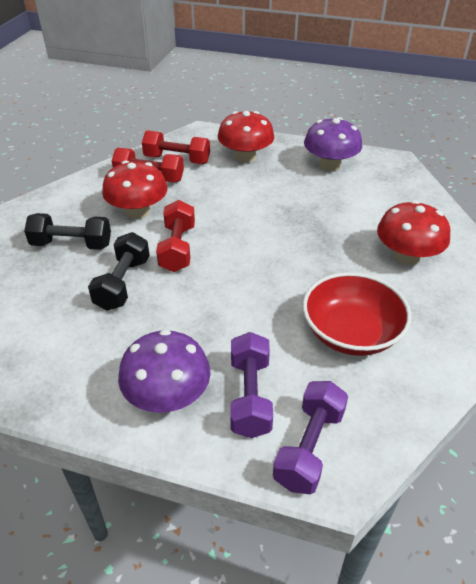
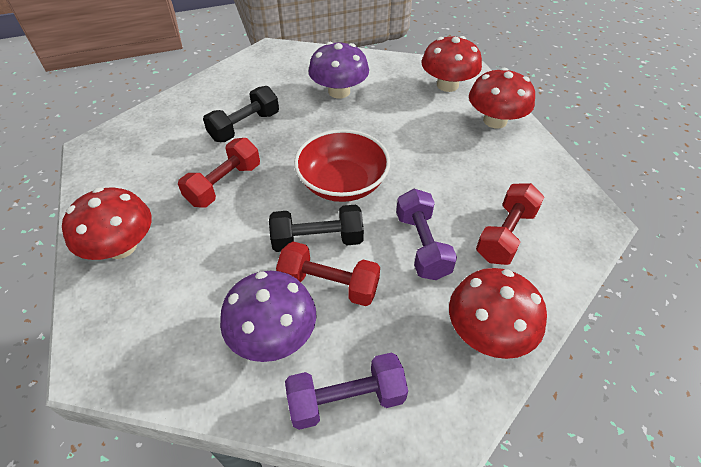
red mushroom: 3 -> 4

